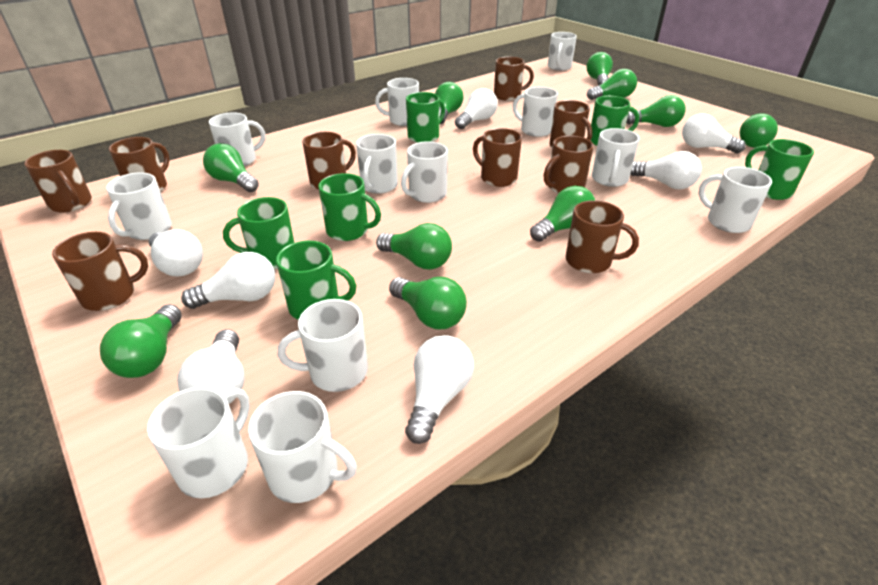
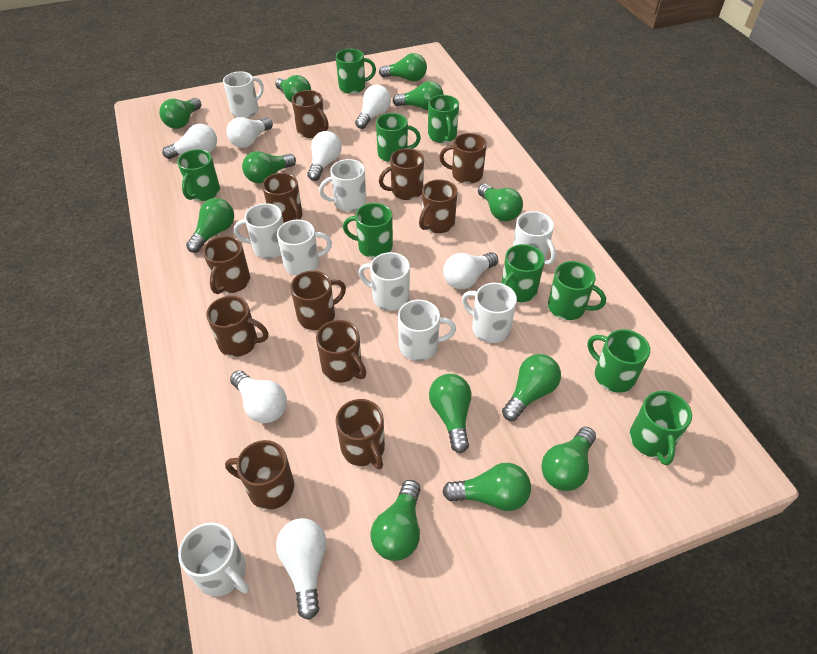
brown mug: 9 -> 11
green light bulb: 10 -> 12
green mug: 6 -> 9
white mug: 12 -> 9

